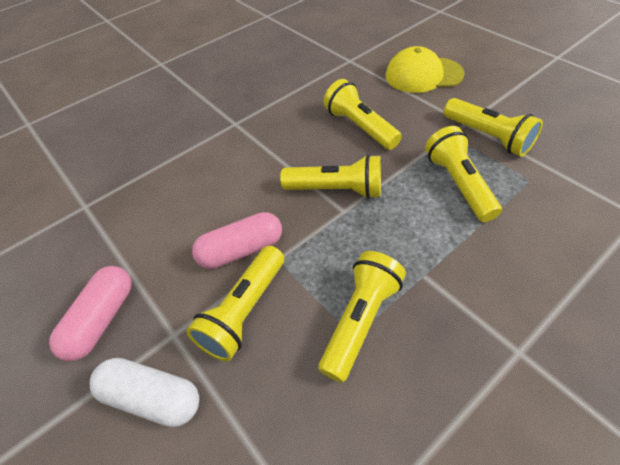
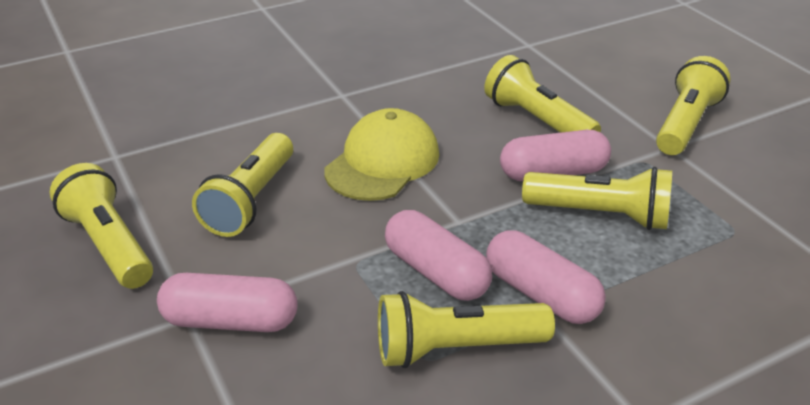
pink capsule: 2 -> 4
white capsule: 1 -> 0

